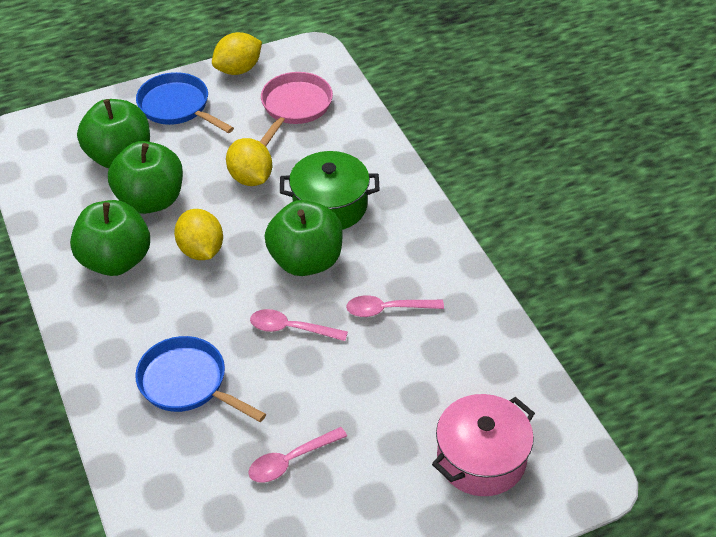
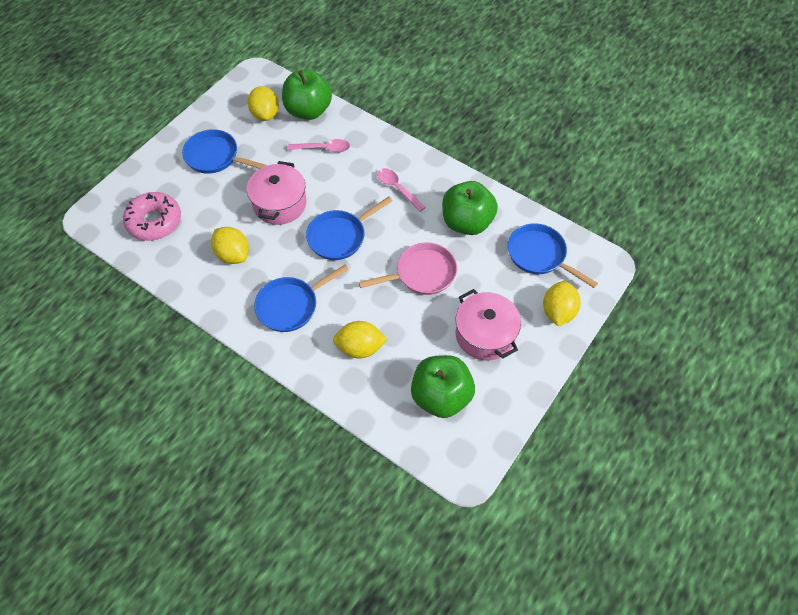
blue pan: 2 -> 4
green apple: 4 -> 3
green pot: 1 -> 0
pink donut: 0 -> 1
pink pot: 1 -> 2
pink spoon: 3 -> 2
yellow lemon: 3 -> 4

